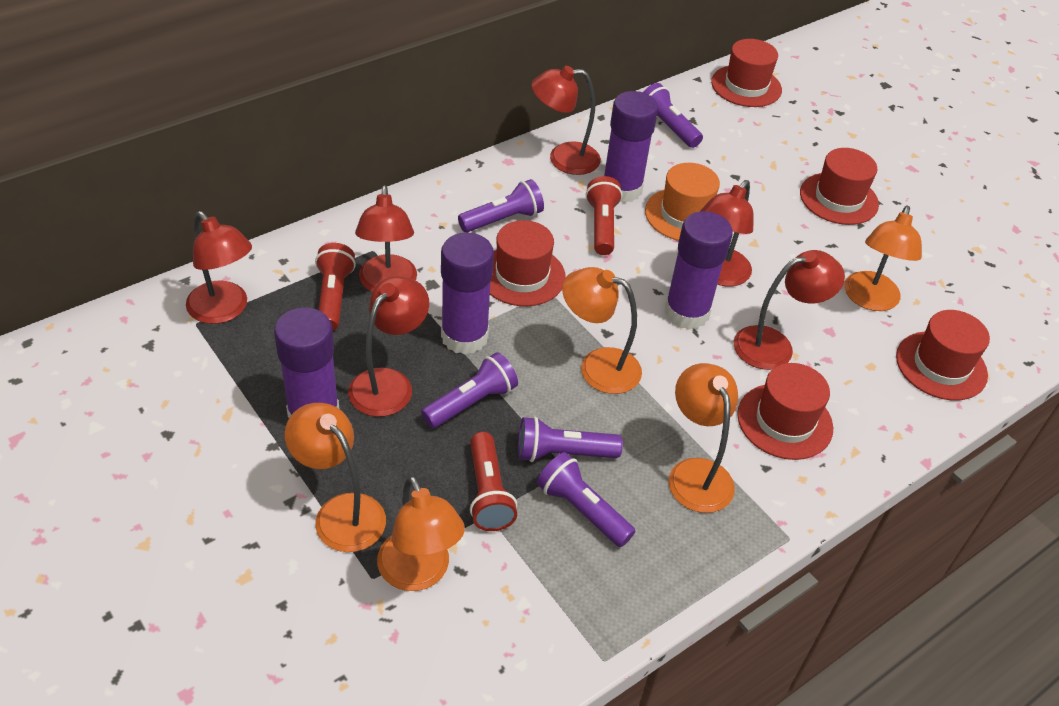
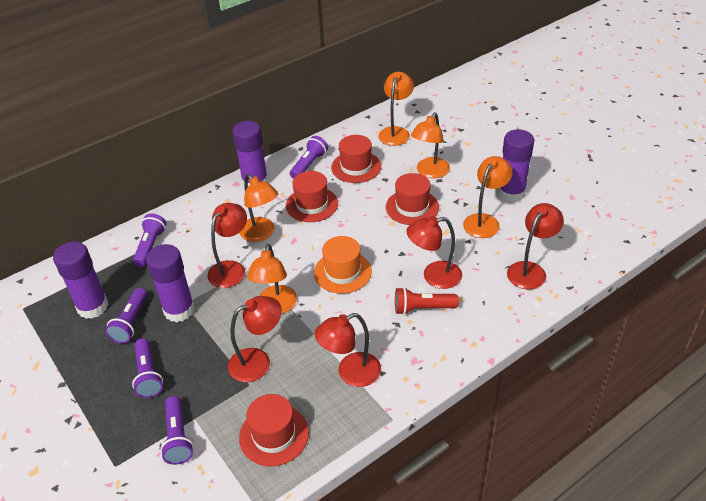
red flashlight: 3 -> 1
red hat: 5 -> 4
red lamp: 6 -> 5

